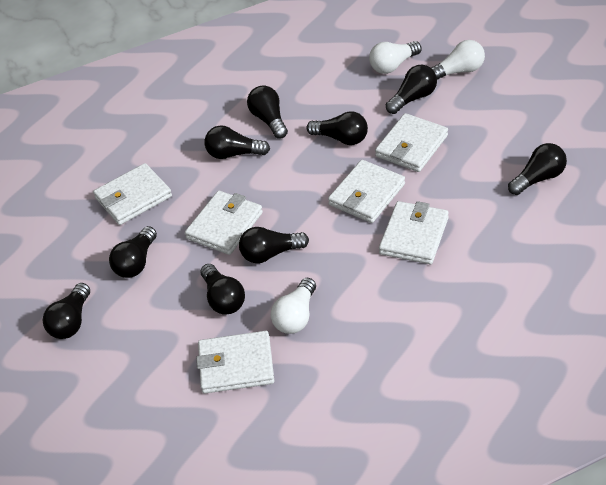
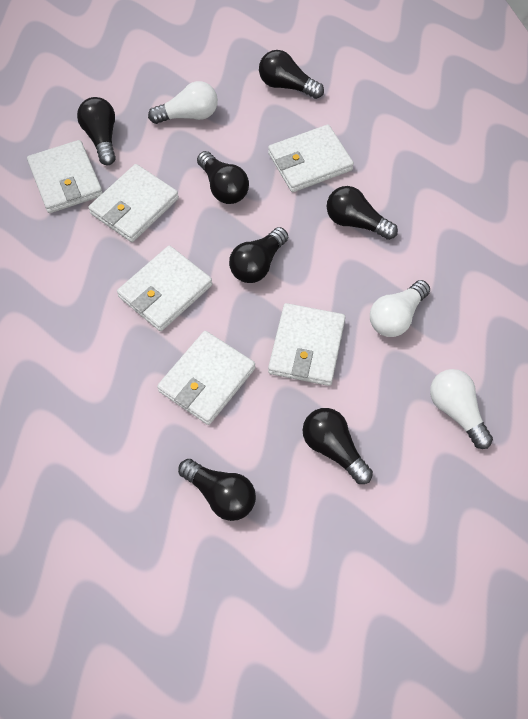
black light bulb: 9 -> 7

